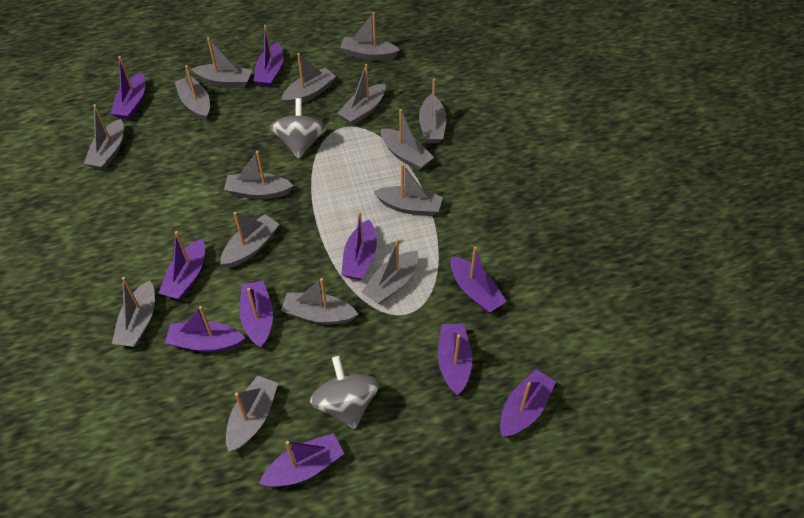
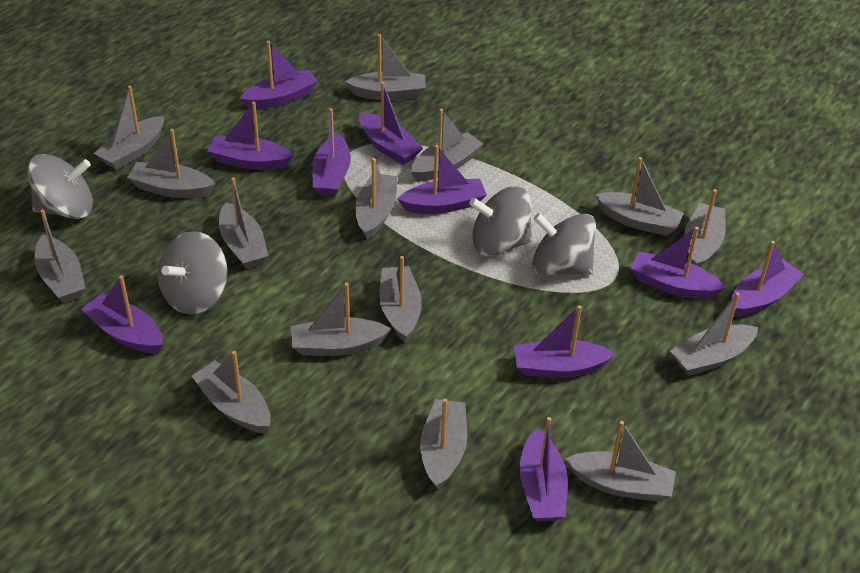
grey spinning top: 2 -> 4

